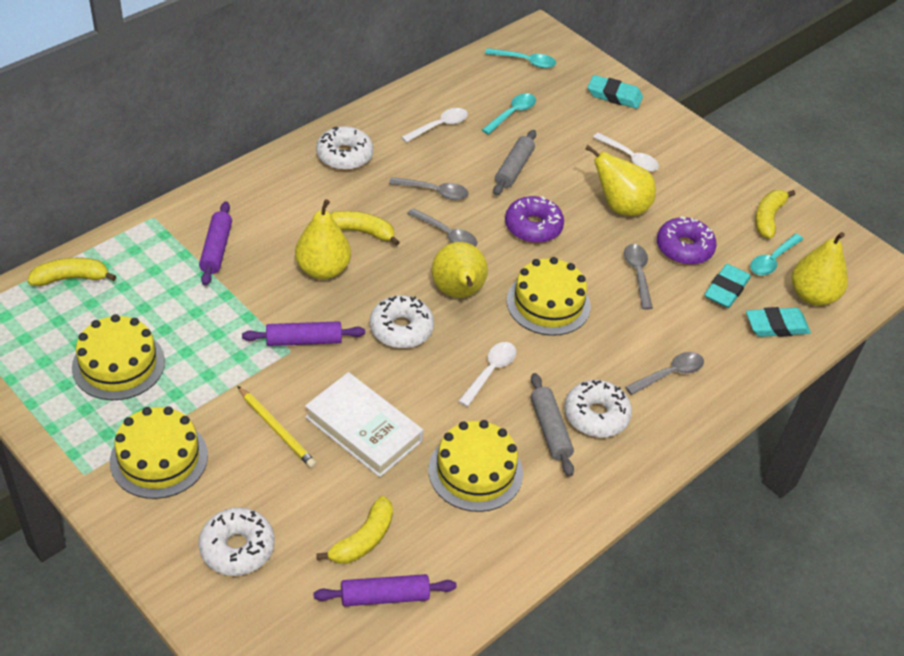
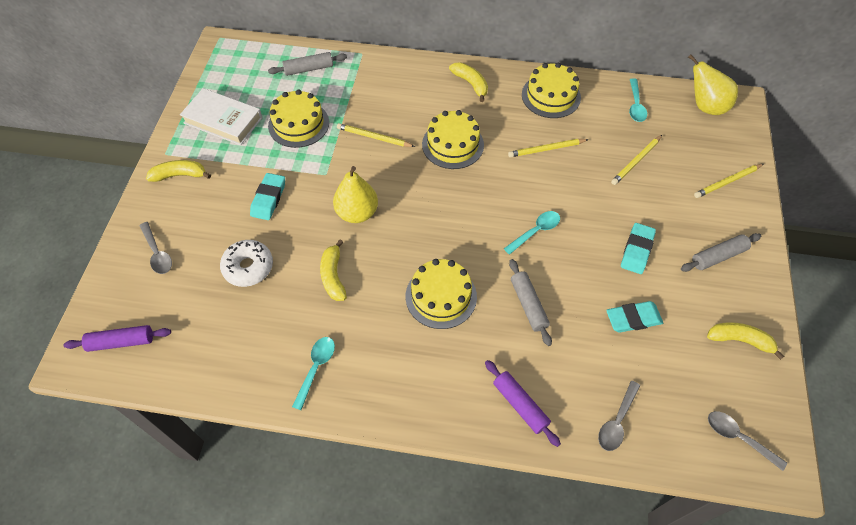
grey rolling pin: 2 -> 3
grey spoon: 4 -> 3
purple donut: 2 -> 0
purple rolling pin: 3 -> 2
white donut: 4 -> 1
white spoon: 3 -> 0
yellow pear: 4 -> 2
yellow pencil: 1 -> 4

